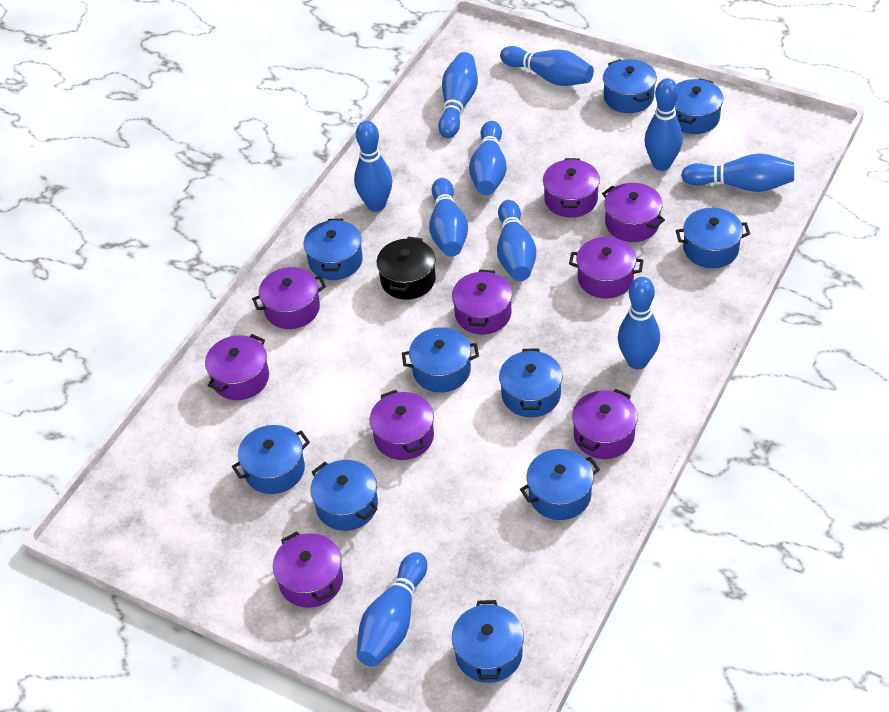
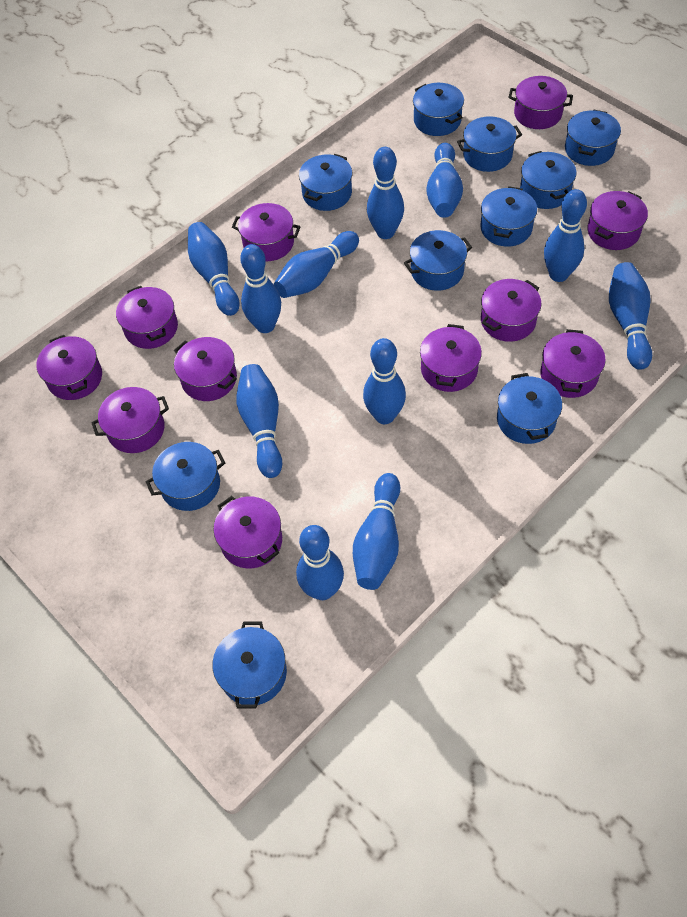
black pot: 1 -> 0
blue bowling pin: 10 -> 11
purple pot: 9 -> 11

